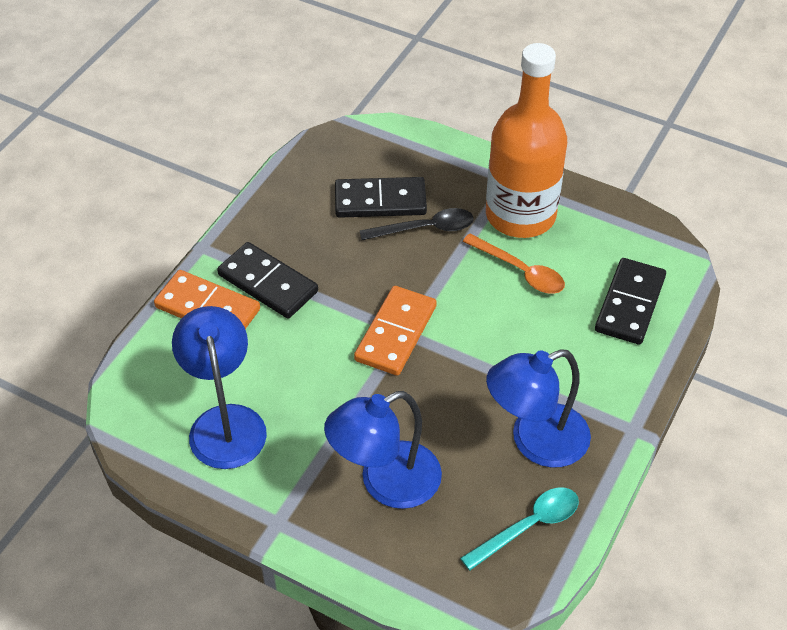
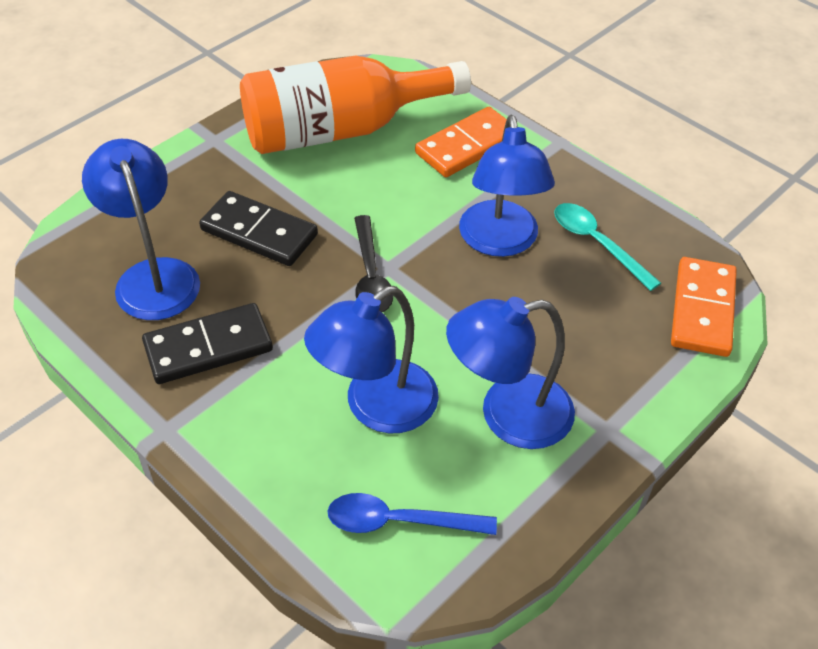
black domino: 3 -> 2
blue lamp: 3 -> 4
blue spoon: 0 -> 1
orange spoon: 1 -> 0

